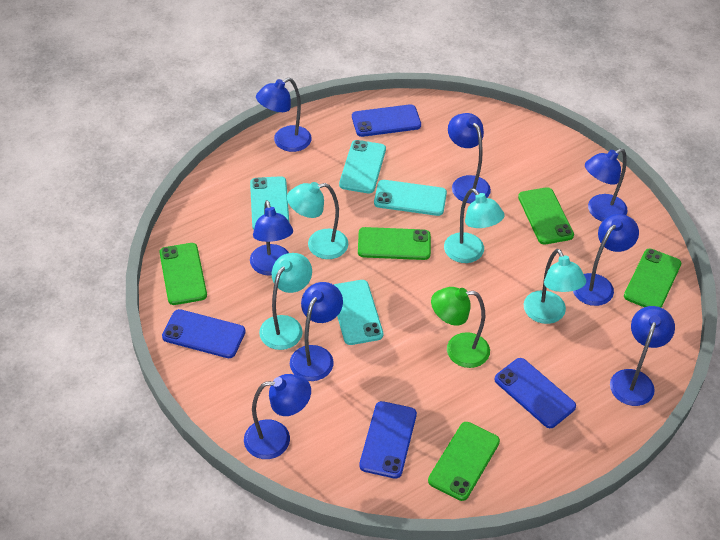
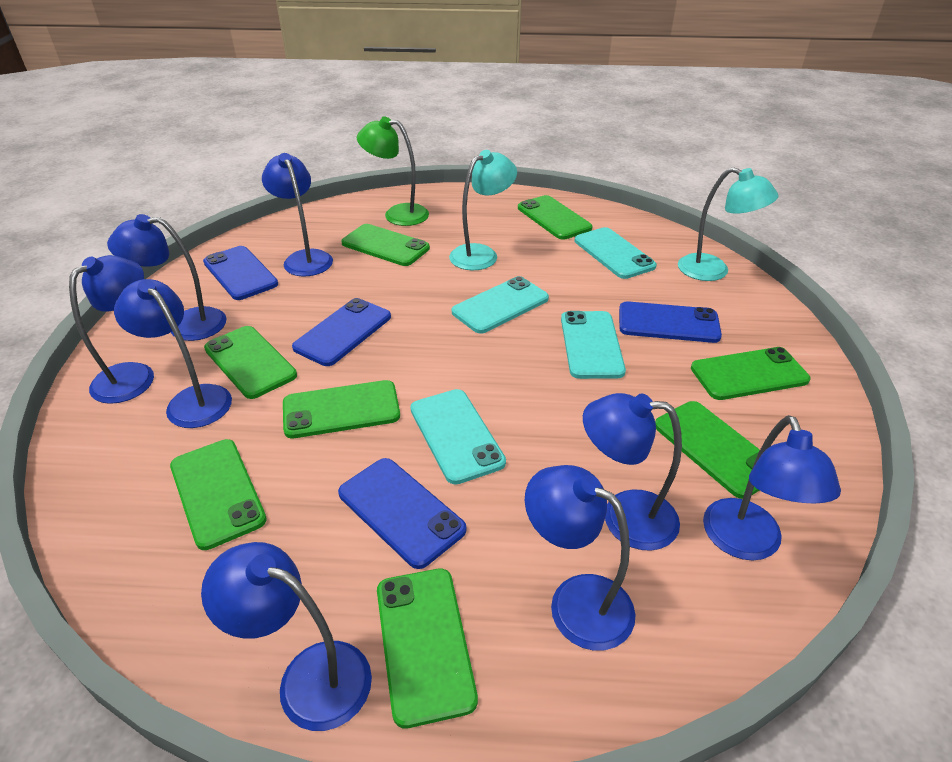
green phone: 5 -> 8
turquoise lamp: 4 -> 2

